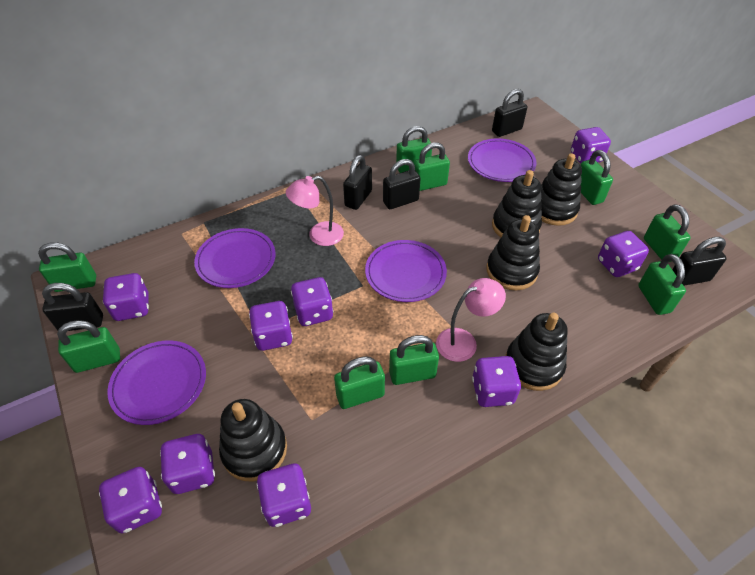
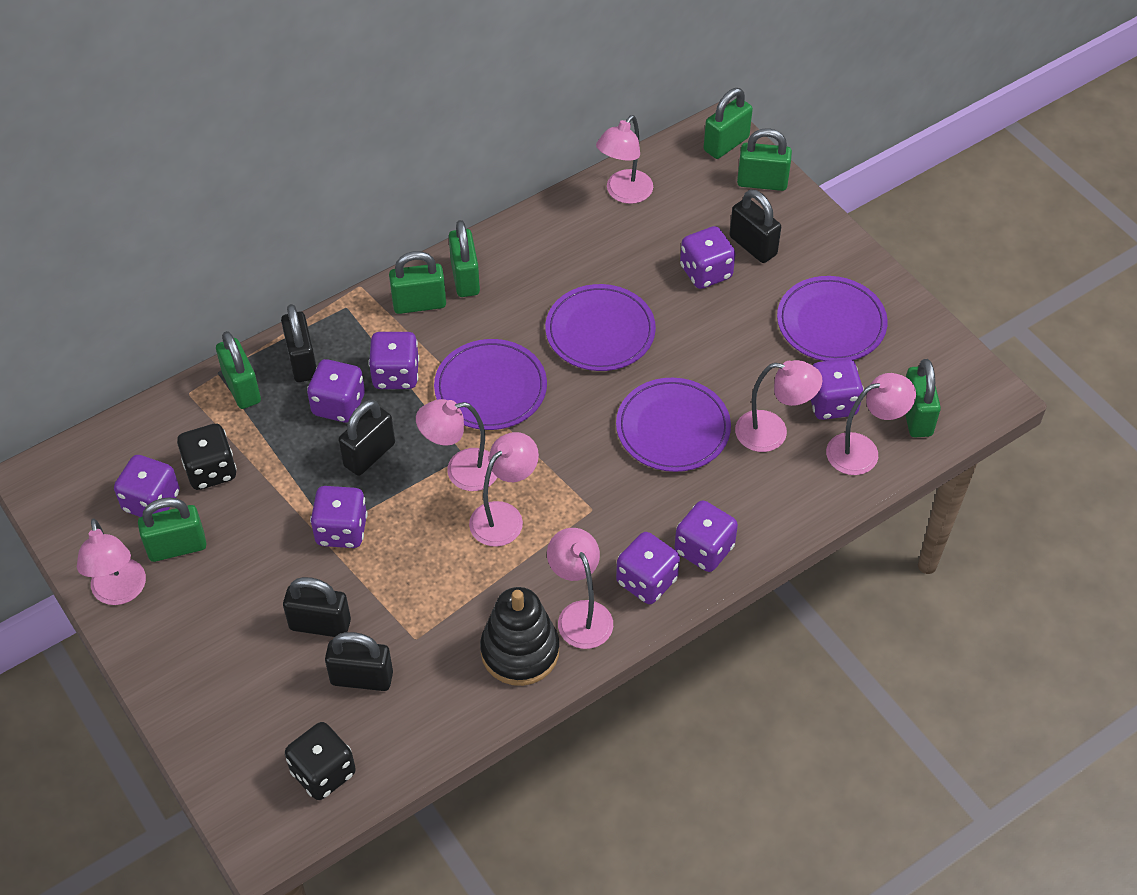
black dice: 0 -> 2
black stacking toy: 5 -> 1
green padlock: 9 -> 7
pink lamp: 2 -> 7
purple dice: 9 -> 8

